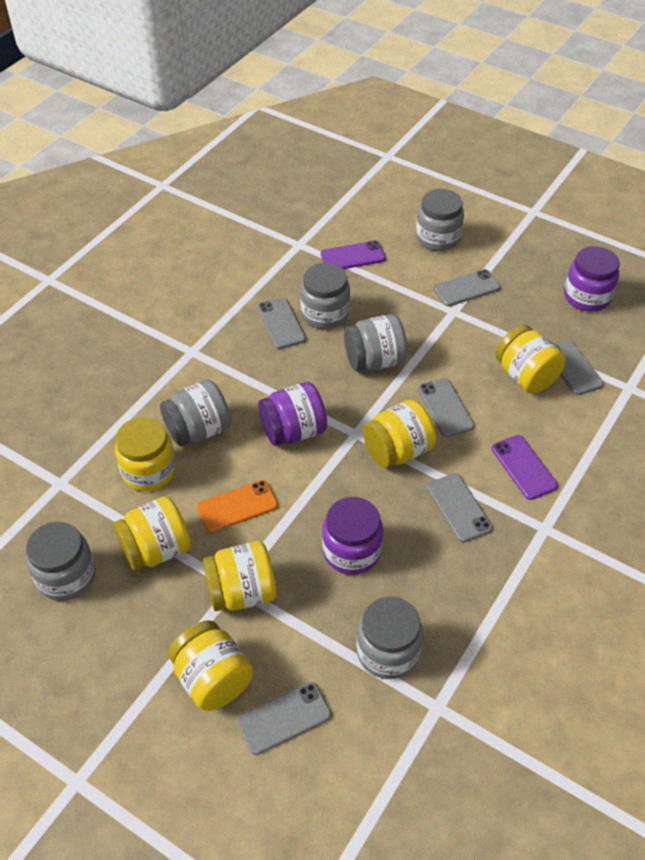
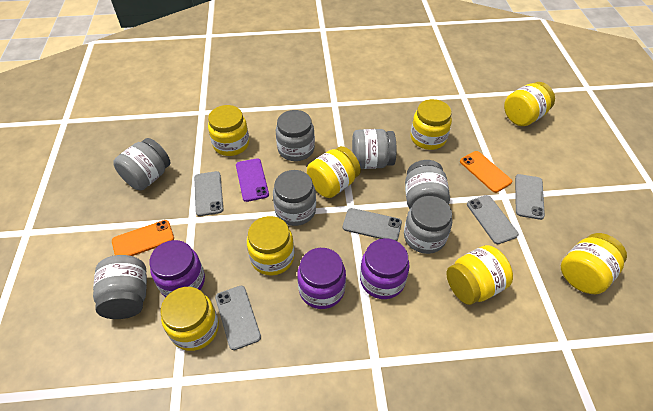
grey jar: 6 -> 7
grey phone: 6 -> 5
orange phone: 1 -> 2
purple phone: 2 -> 1
yellow jar: 6 -> 8

